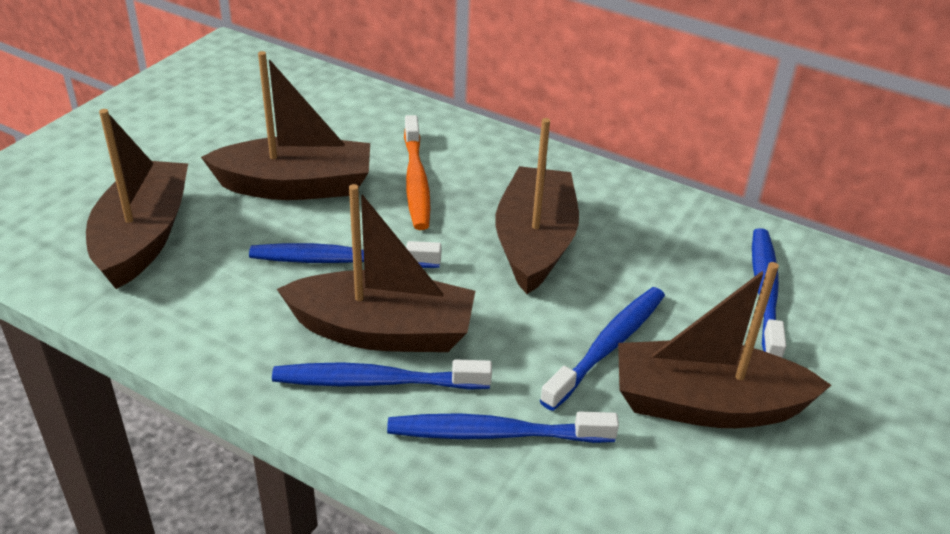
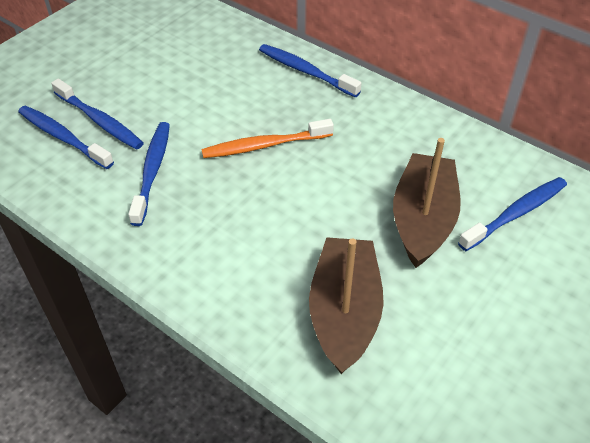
brown boat: 5 -> 2

